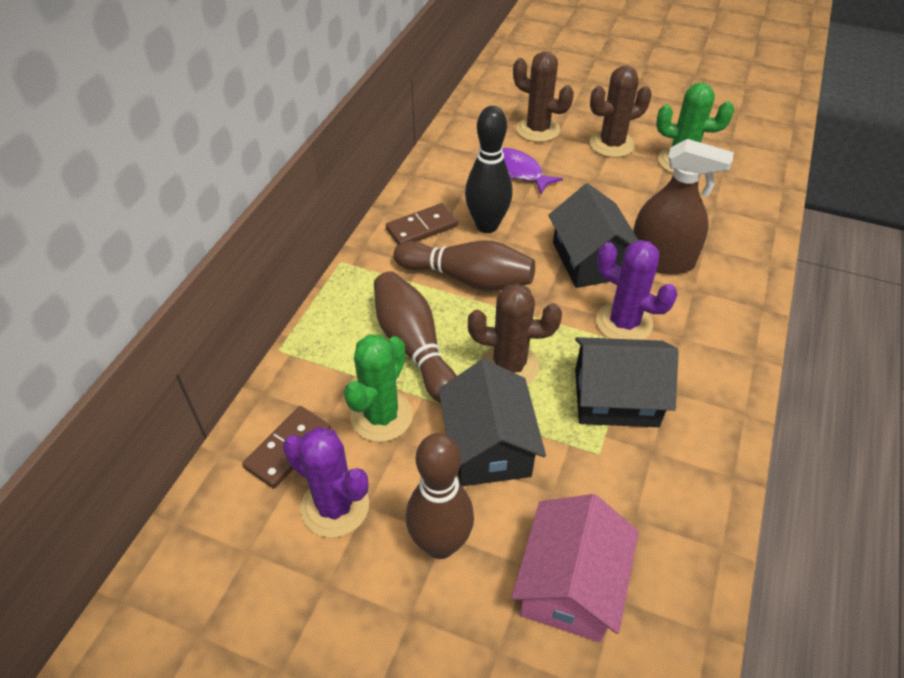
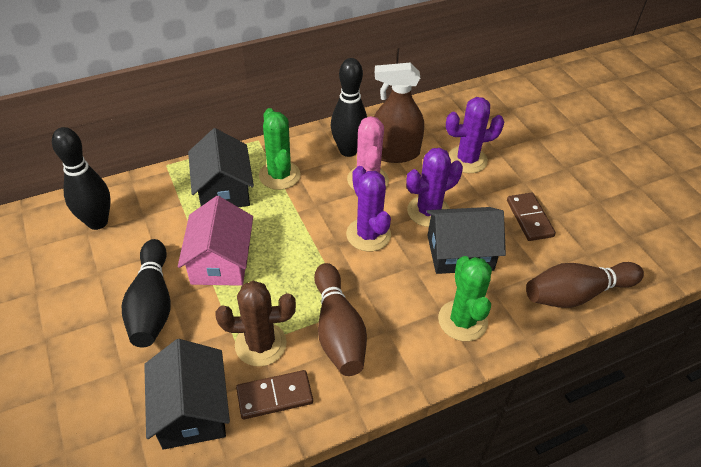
black bowling pin: 1 -> 3
brown bowling pin: 3 -> 2
brown cactus: 3 -> 1
pink cactus: 0 -> 1
purple cactus: 2 -> 3
purple fish: 1 -> 0

